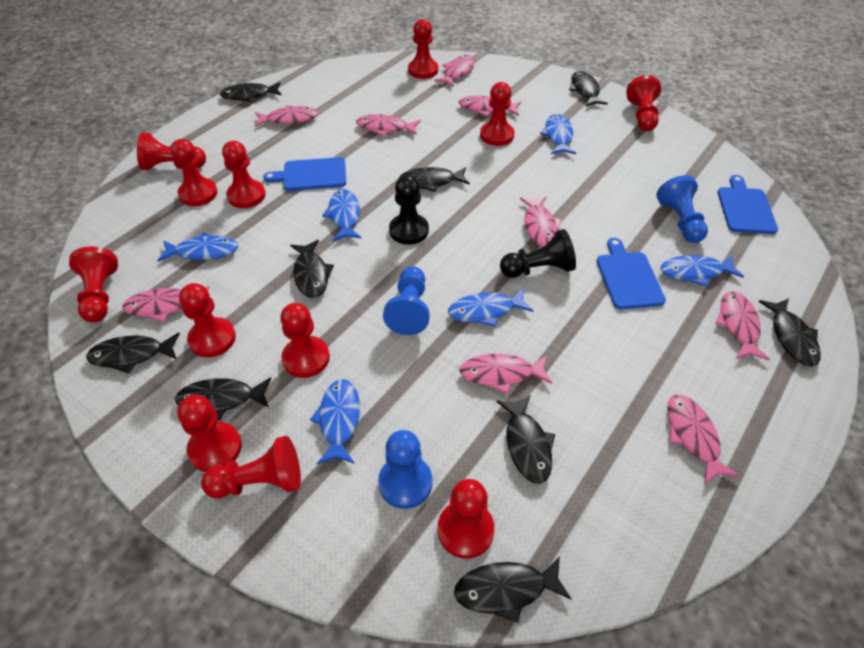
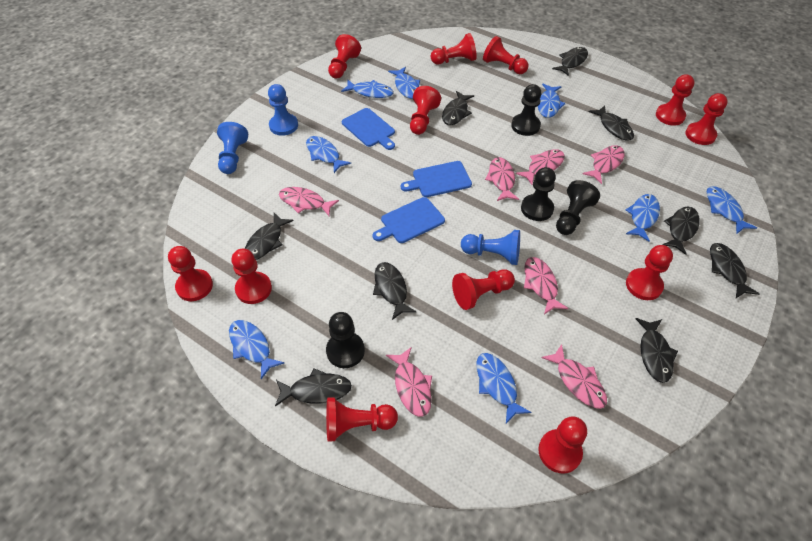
black pawn: 2 -> 4
blue fish: 6 -> 8
pink fish: 9 -> 7

